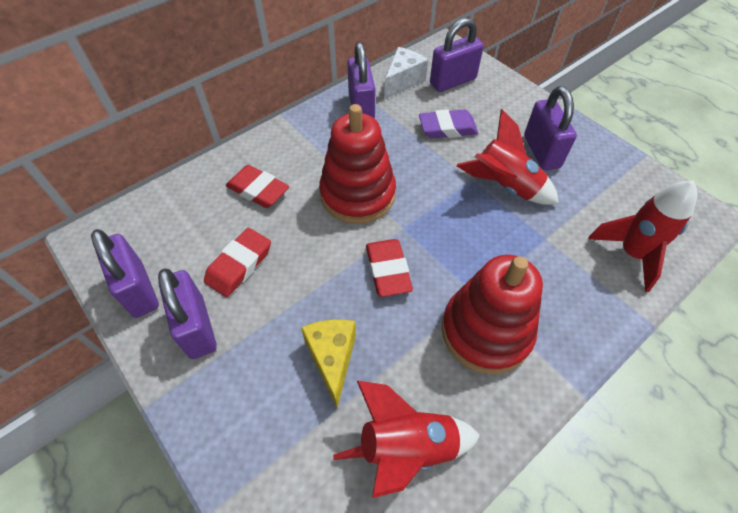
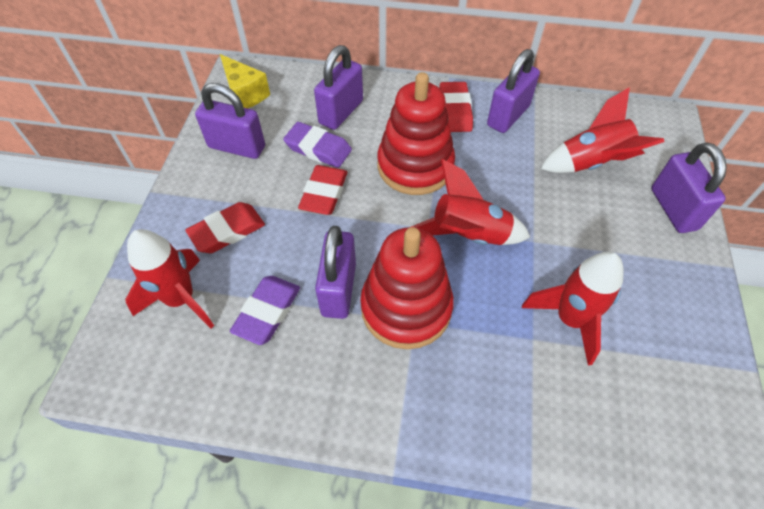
purple eraser: 1 -> 2
red rocket: 3 -> 4
white cheese: 1 -> 0

